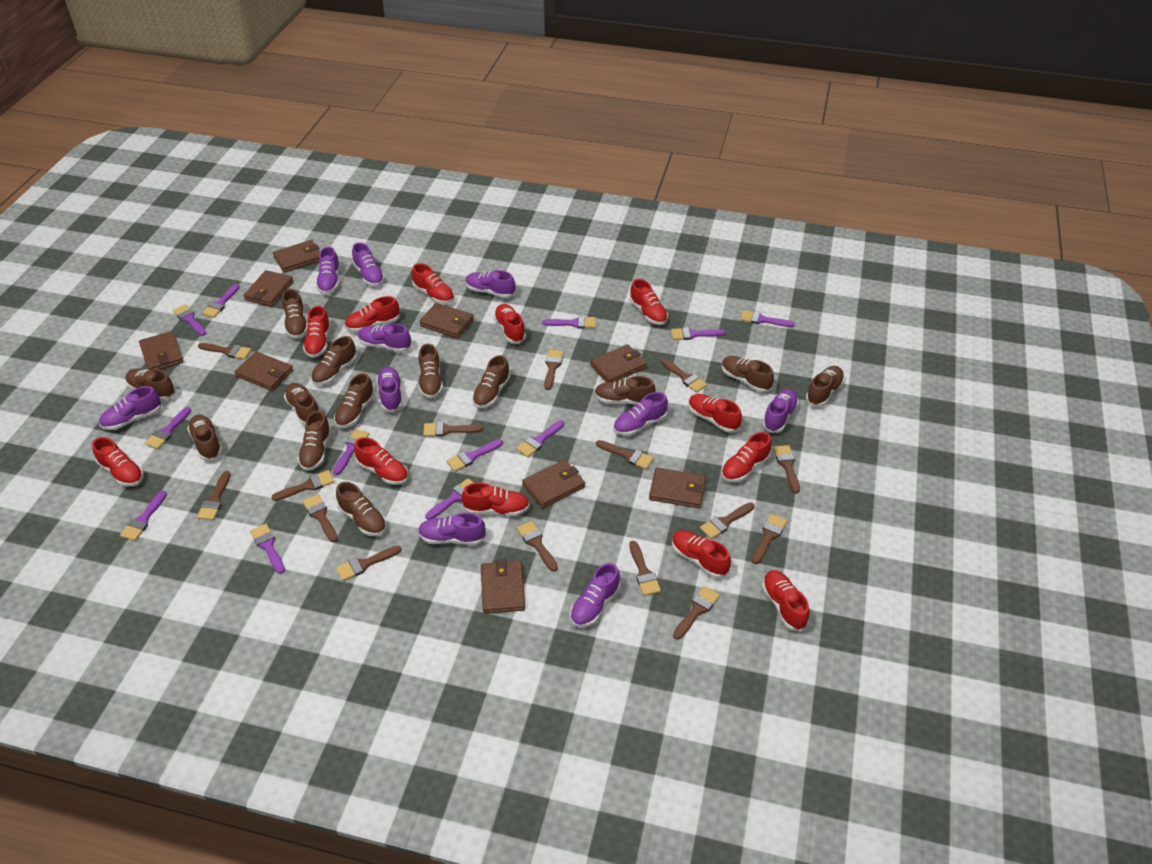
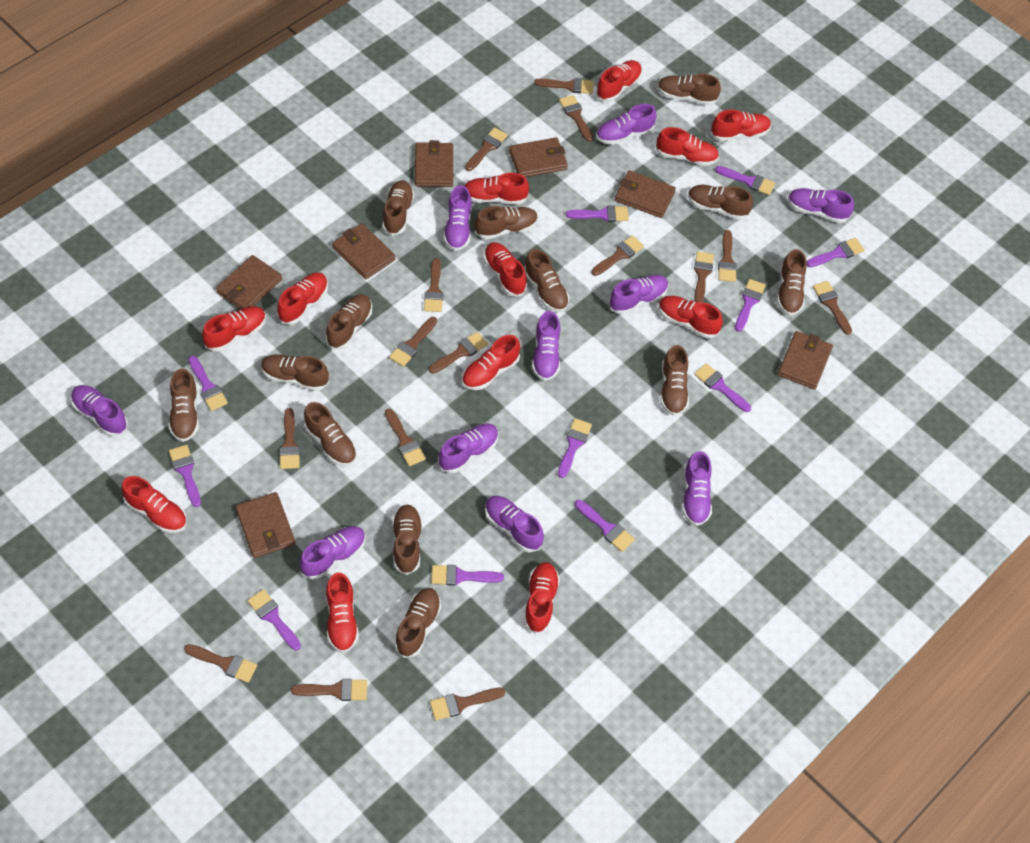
brown wallet: 9 -> 7
purple brush: 12 -> 11

